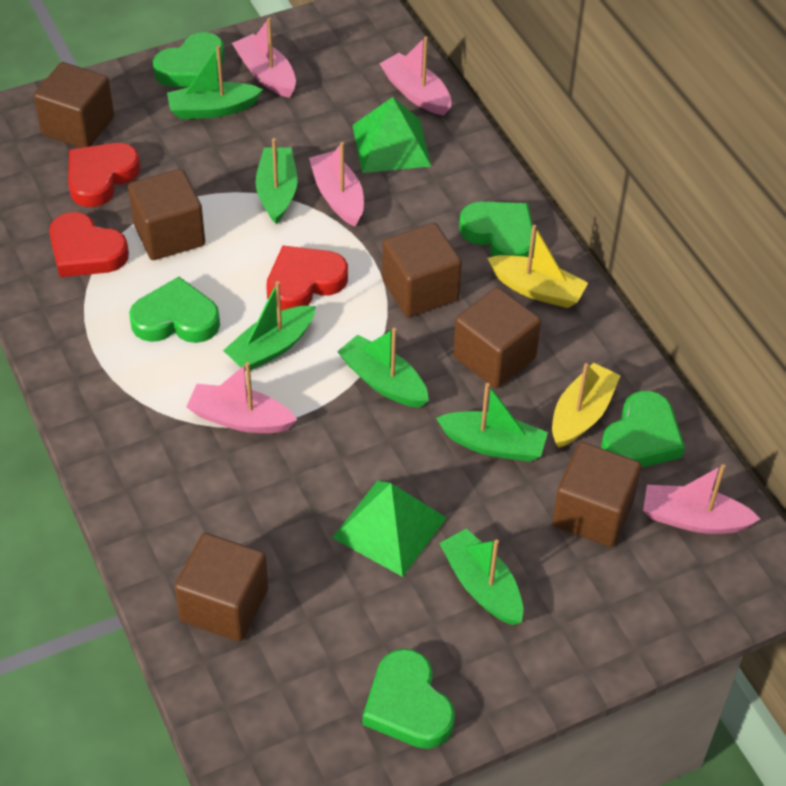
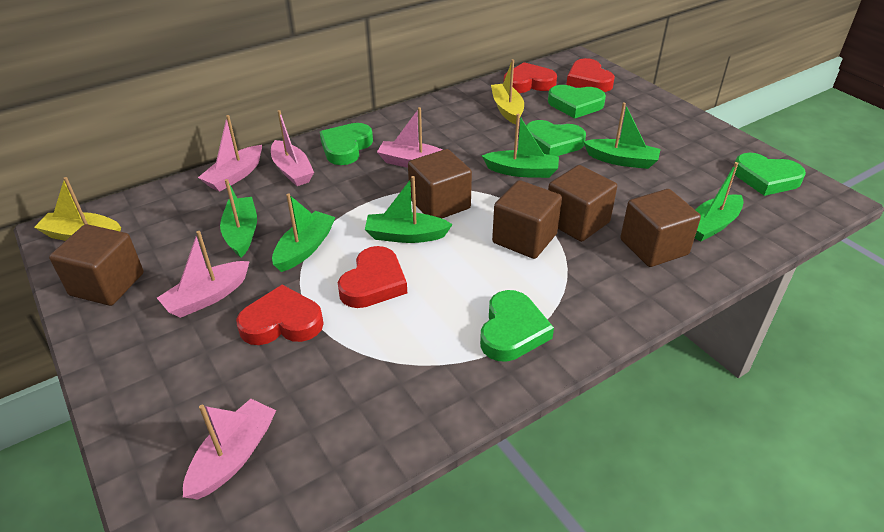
brown cube: 6 -> 5
green pyramid: 2 -> 0
red heart: 3 -> 4

